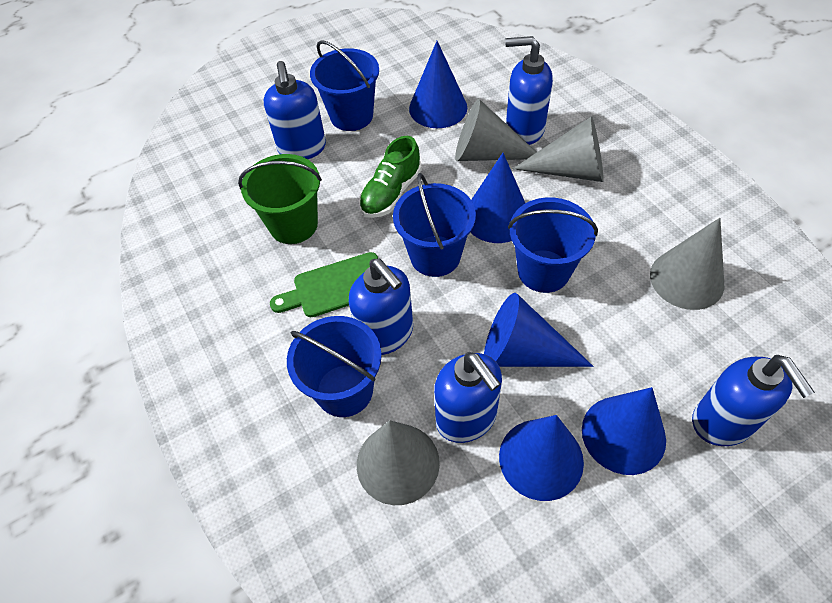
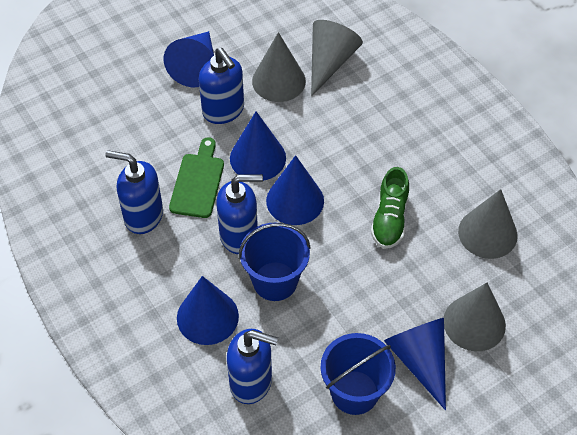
blue bucket: 4 -> 2
blue soap dispenser: 5 -> 4
green bucket: 1 -> 0

